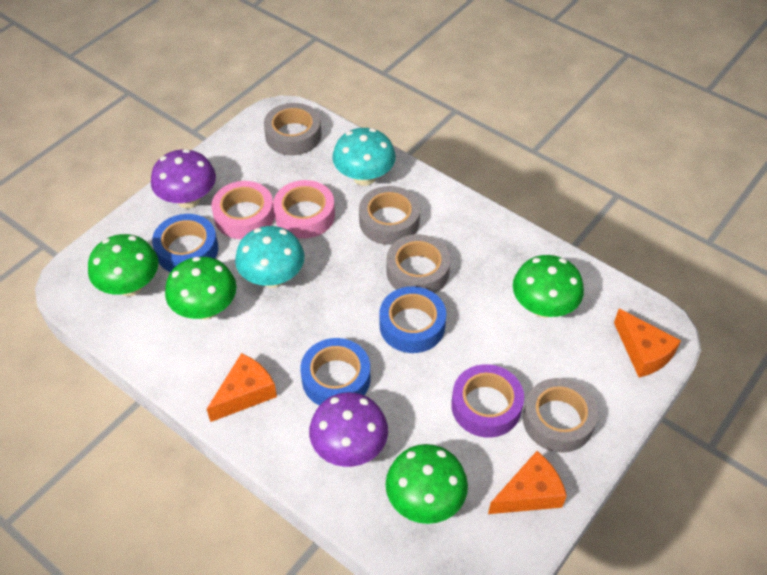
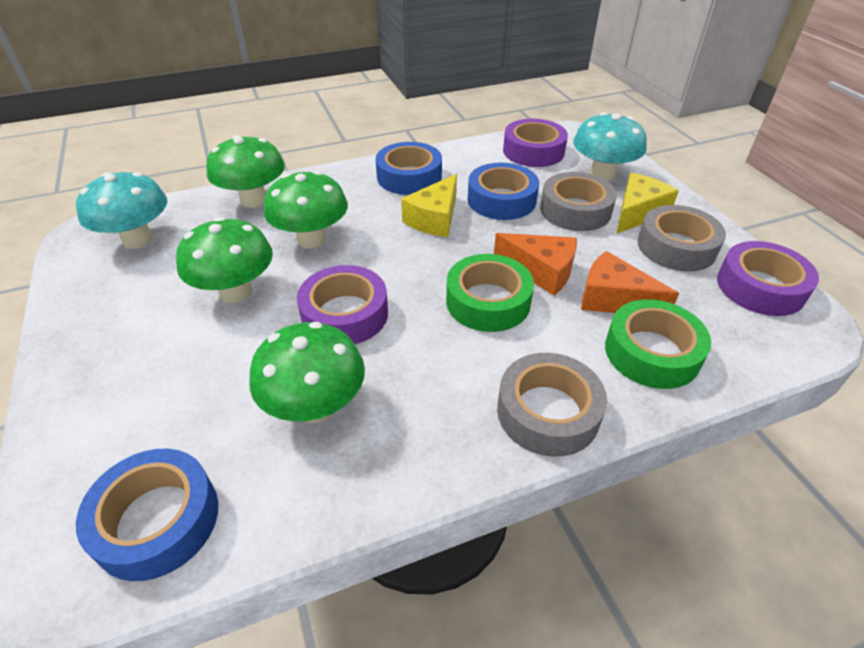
green tape: 0 -> 2
grey tape: 4 -> 3
orange cheese: 3 -> 2
pink tape: 2 -> 0
purple mushroom: 2 -> 0
purple tape: 1 -> 3
yellow cheese: 0 -> 2

